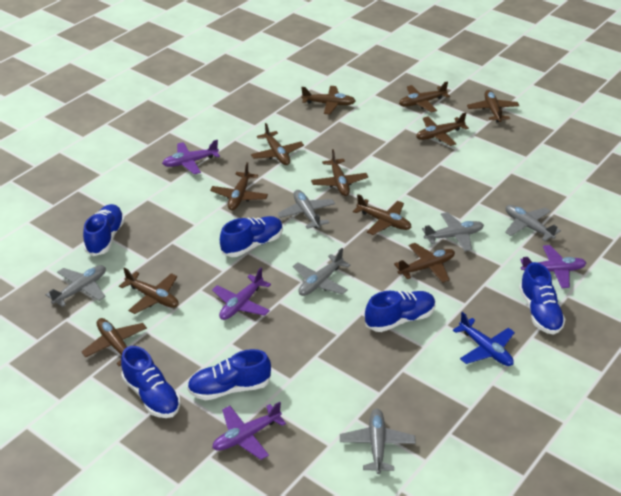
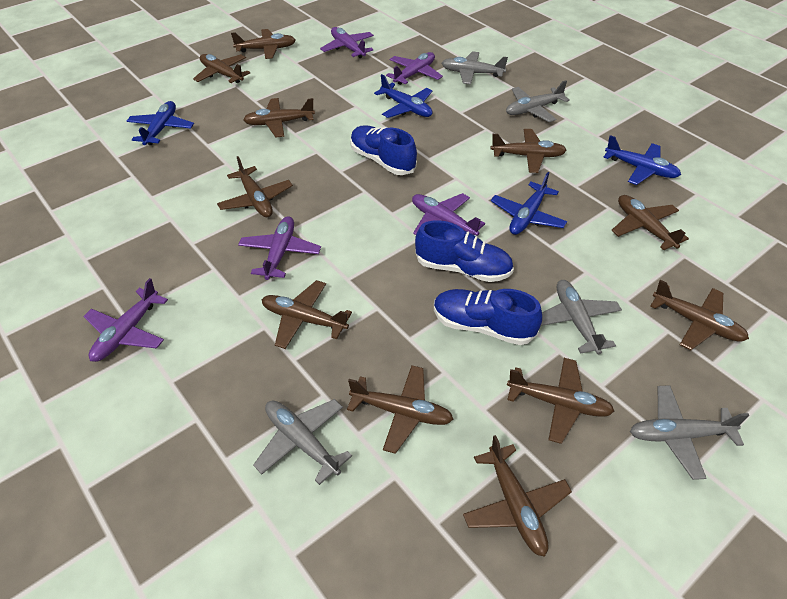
blue plane: 1 -> 4
blue shoe: 6 -> 3
grey plane: 6 -> 5
purple plane: 4 -> 5

